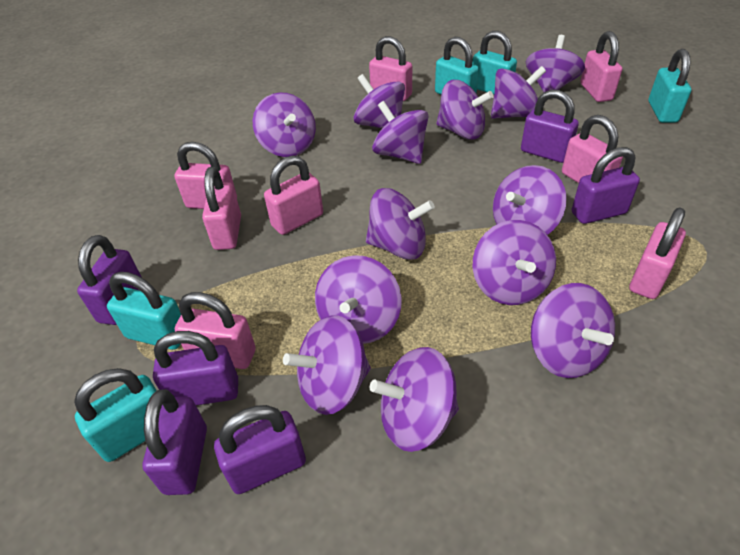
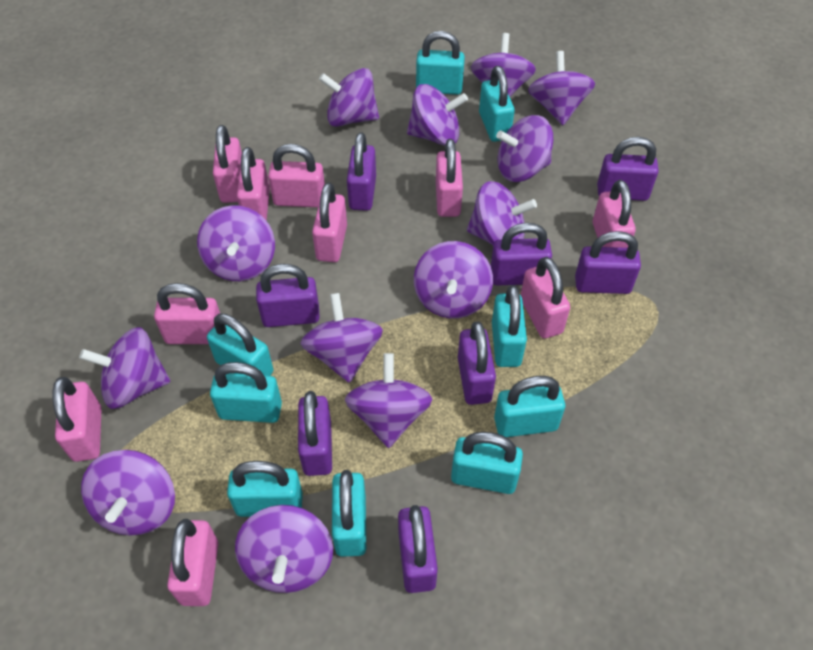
pink padlock: 8 -> 10
purple padlock: 6 -> 8
turquoise padlock: 5 -> 9

